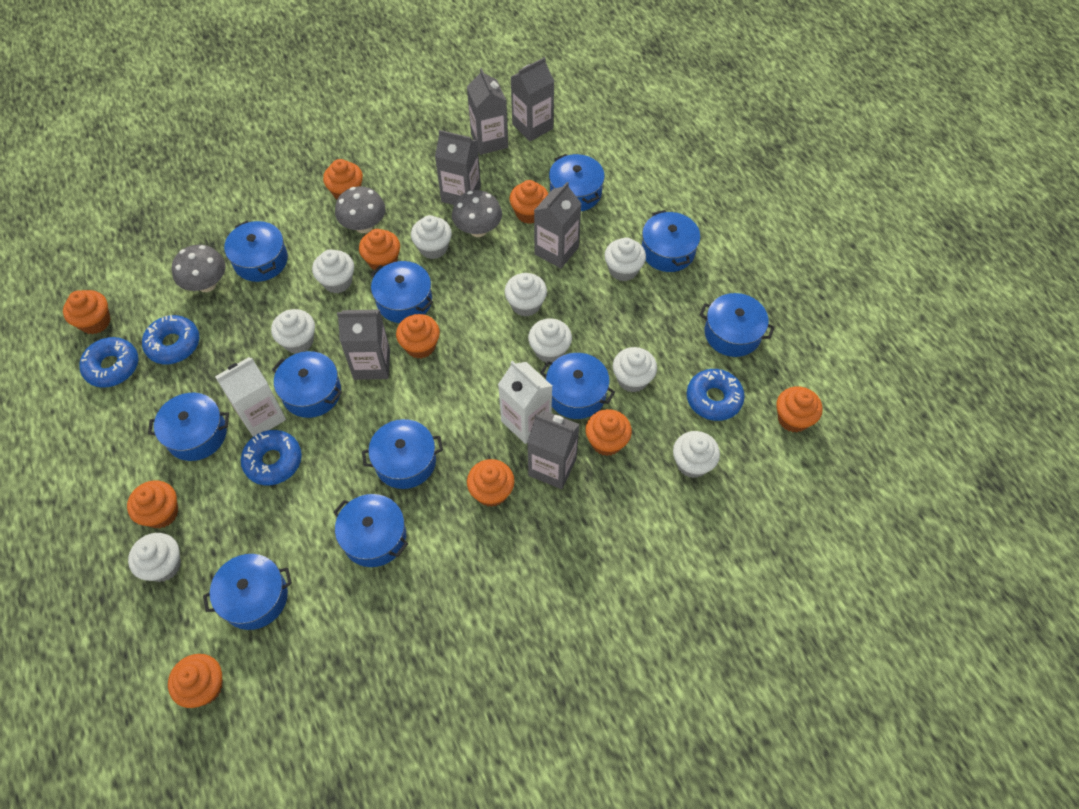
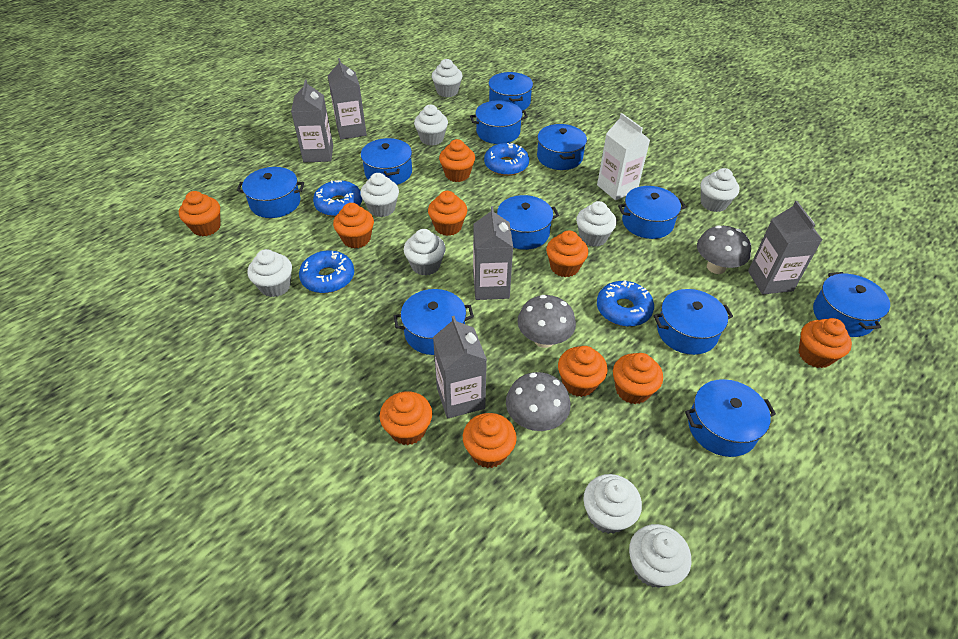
grey carton: 6 -> 5
white carton: 2 -> 1

